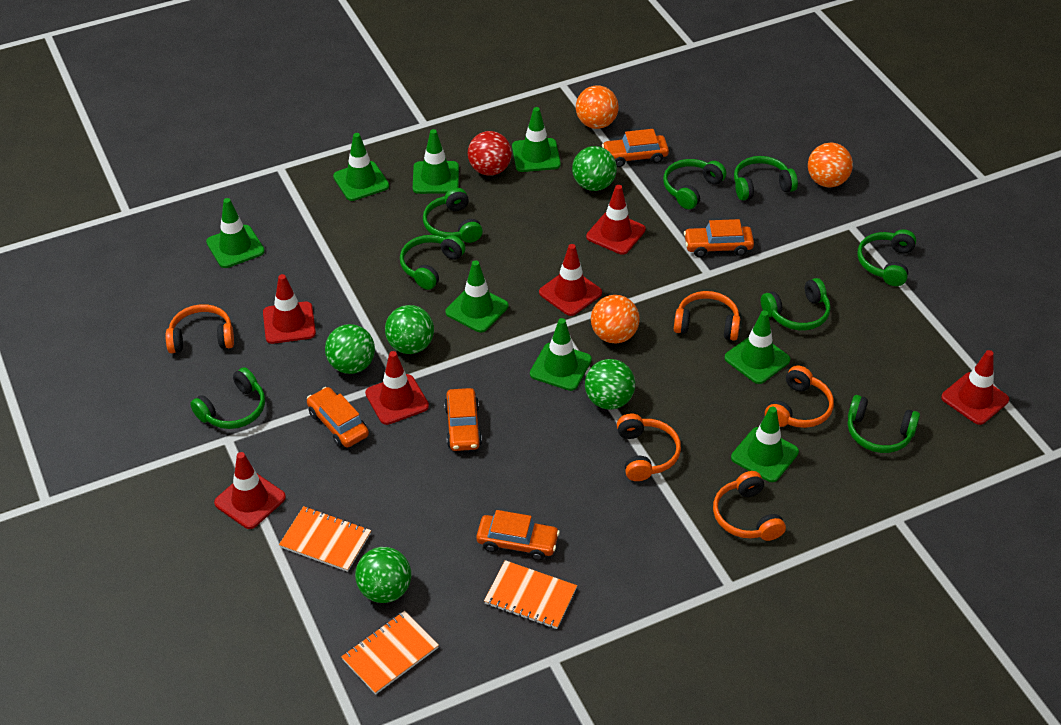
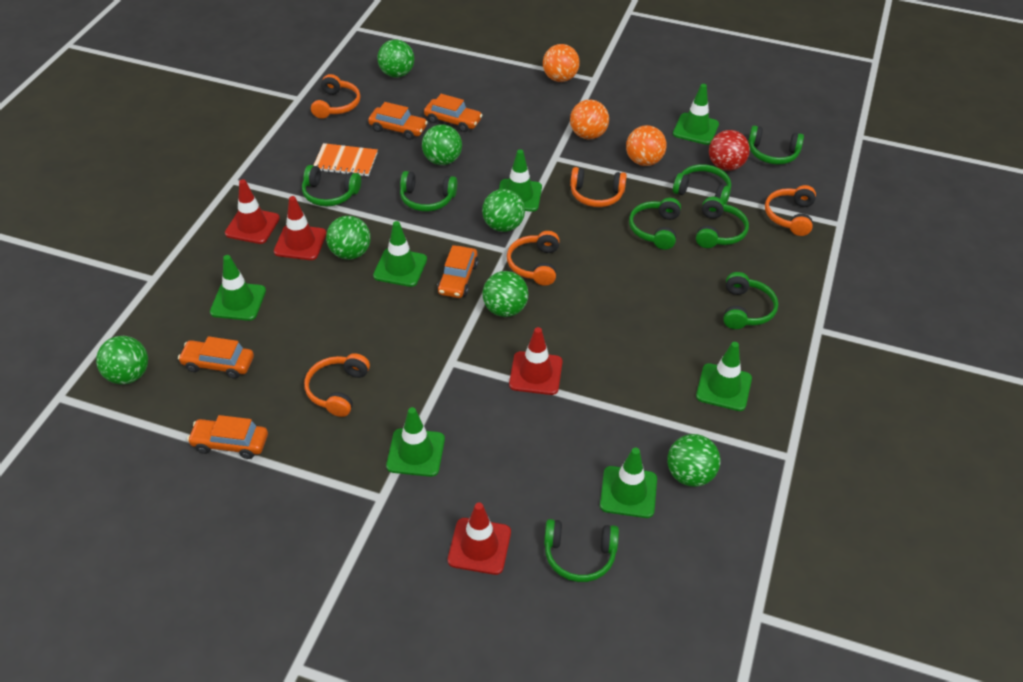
green ball: 5 -> 7
green traffic cone: 8 -> 7
orange notebook: 3 -> 1
red traffic cone: 6 -> 4

